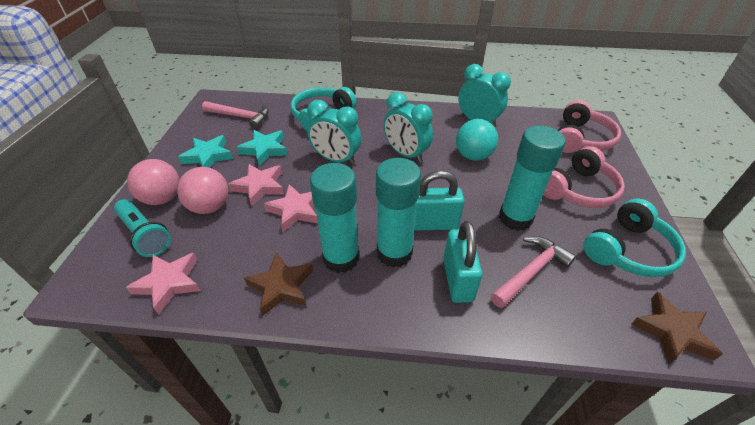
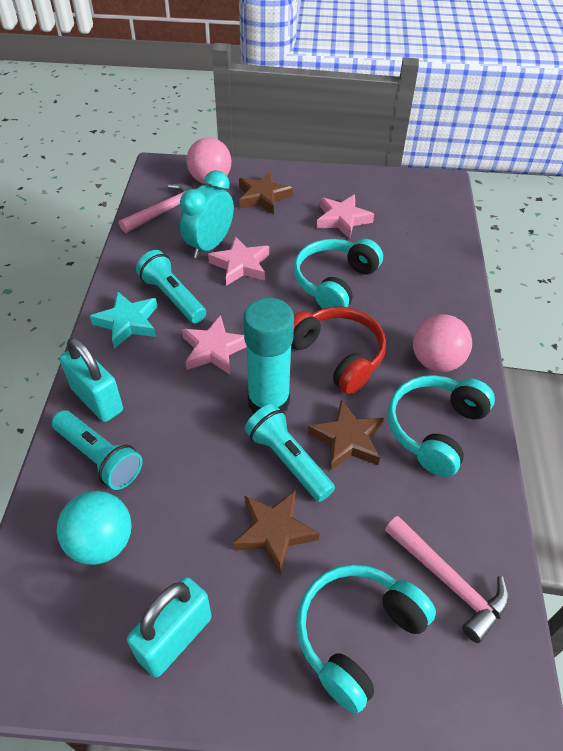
brown star: 2 -> 3
pink headphones: 2 -> 0
red headphones: 0 -> 1
turquoise clock: 3 -> 1
turquoise flashlight: 1 -> 3
turquoise glue stick: 3 -> 1
turquoise headphones: 2 -> 3
turquoise star: 2 -> 1

